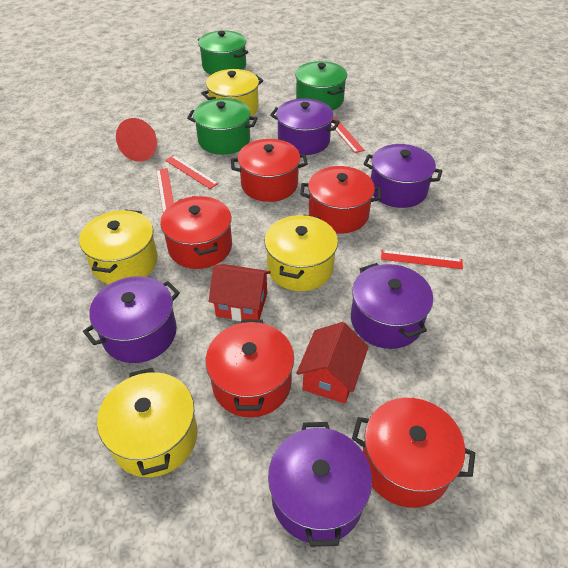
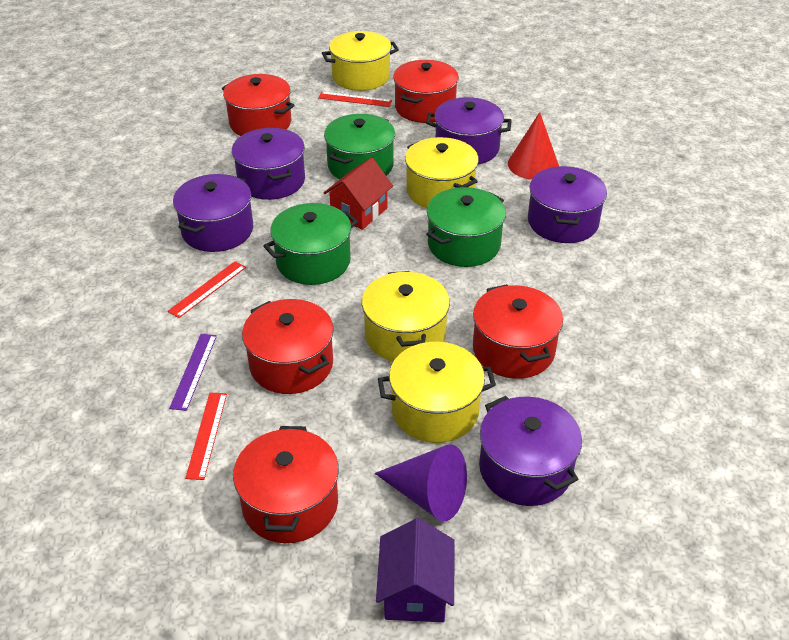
purple cone: 0 -> 1
purple house: 0 -> 1
purple ruler: 0 -> 1
red house: 2 -> 1
red ruler: 4 -> 3

